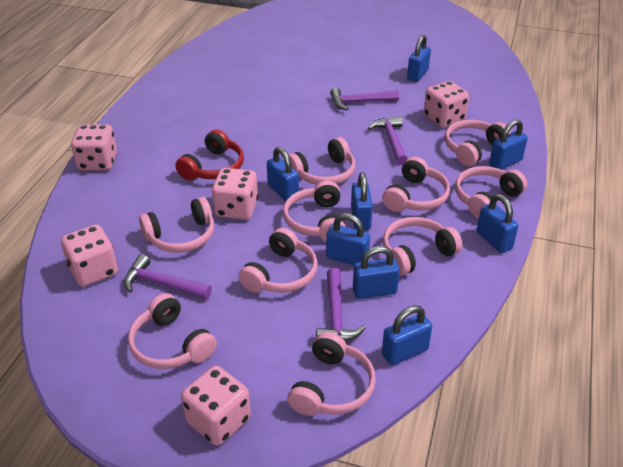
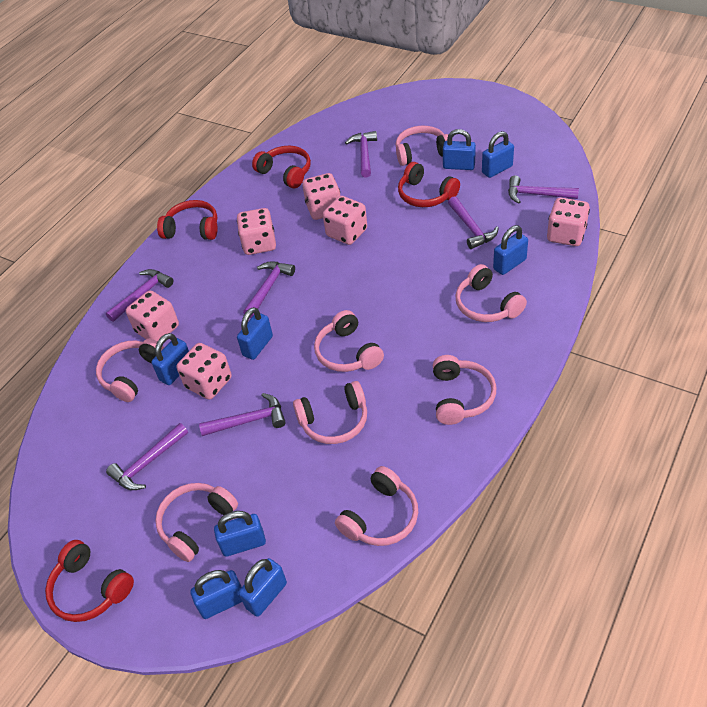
pink dice: 5 -> 6
pink headphones: 10 -> 8
purple hammer: 4 -> 7
red headphones: 1 -> 4

